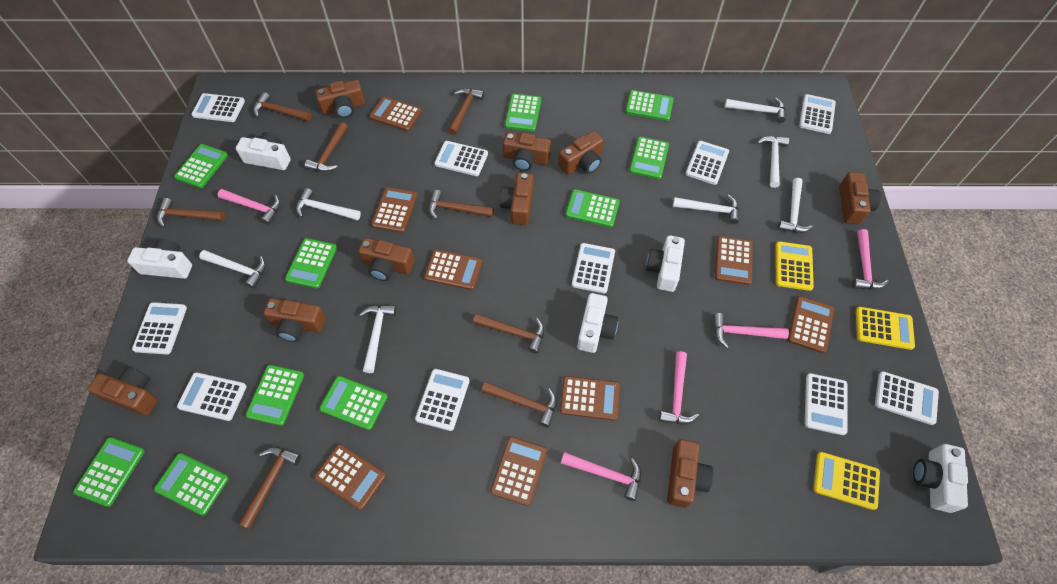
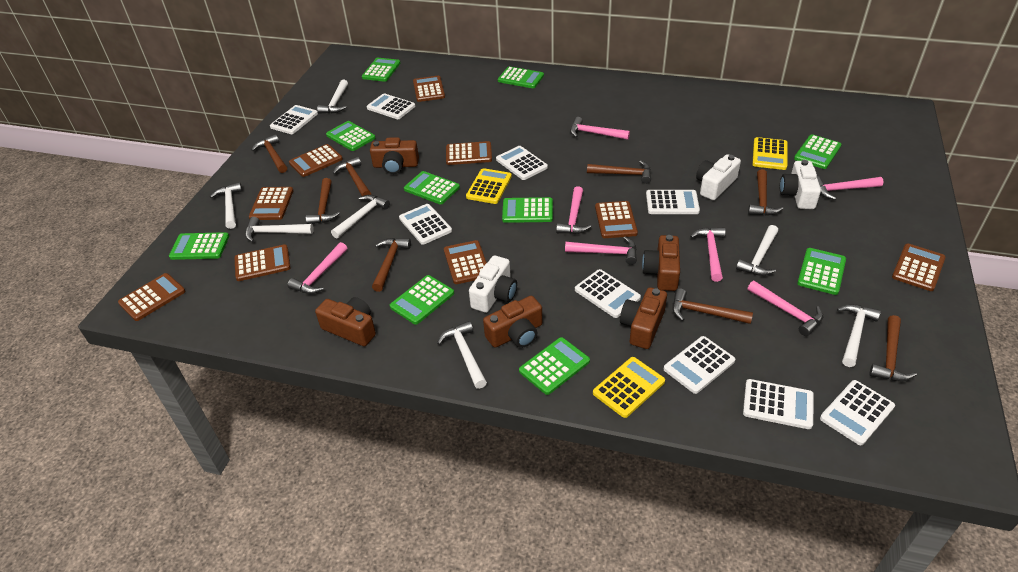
brown calculator: 8 -> 9
brown camera: 9 -> 5
pink hammer: 5 -> 7
white calculator: 10 -> 9
white camera: 5 -> 3

